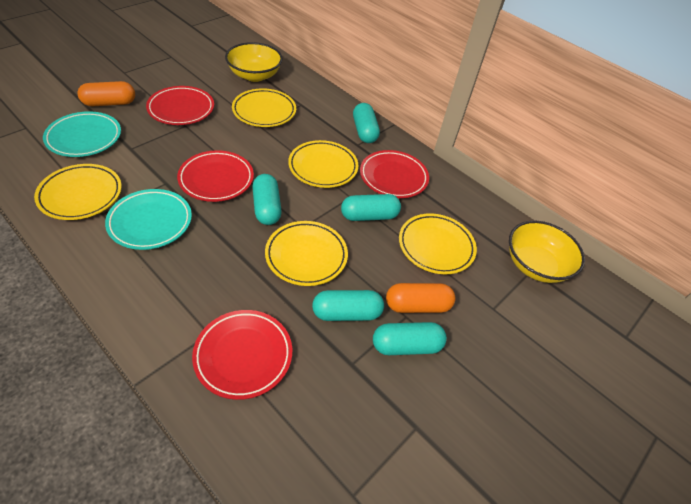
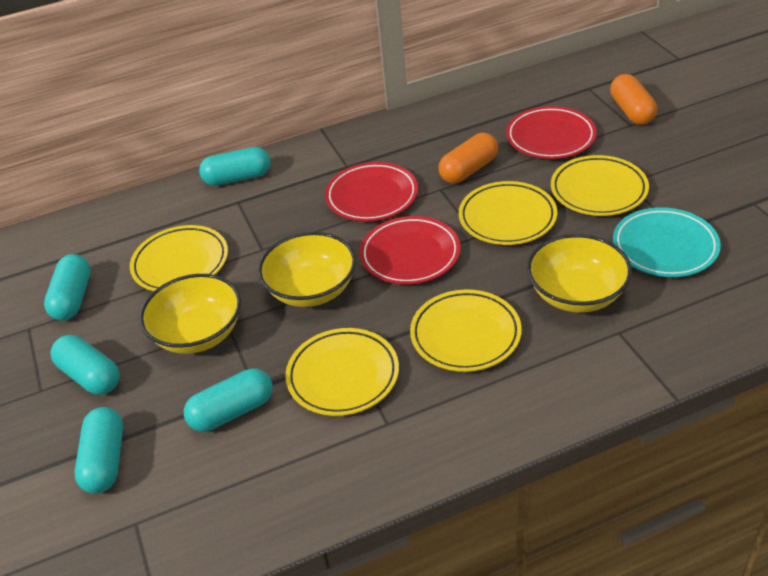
red plate: 4 -> 3
turquoise plate: 2 -> 1
yellow bowl: 2 -> 3

